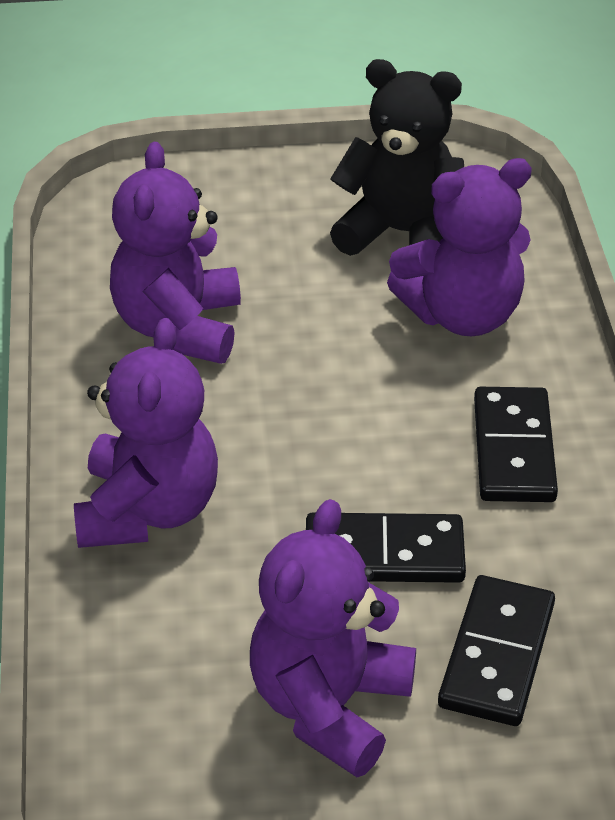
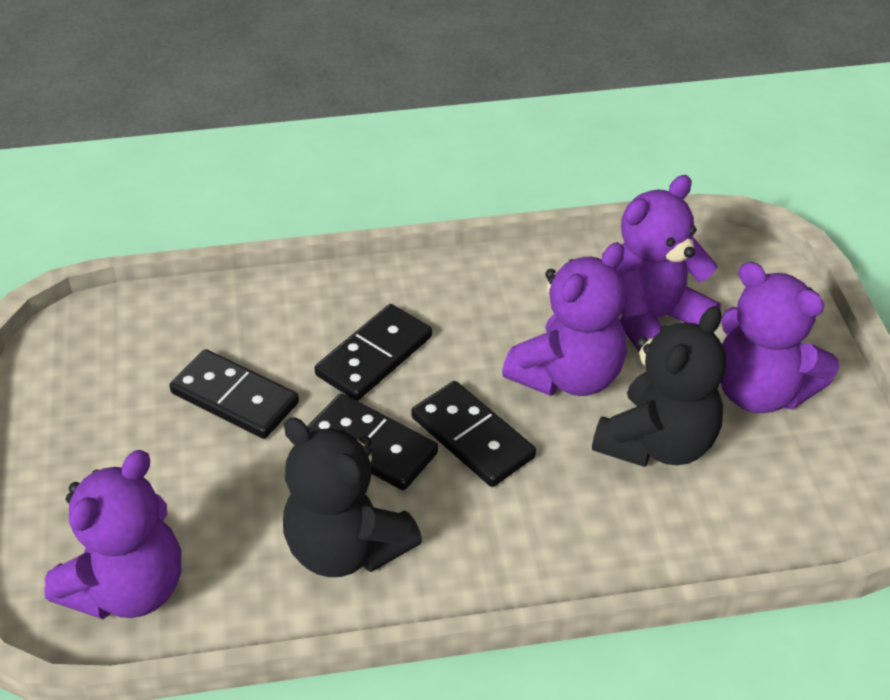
black domino: 3 -> 4
black teddy bear: 1 -> 2

